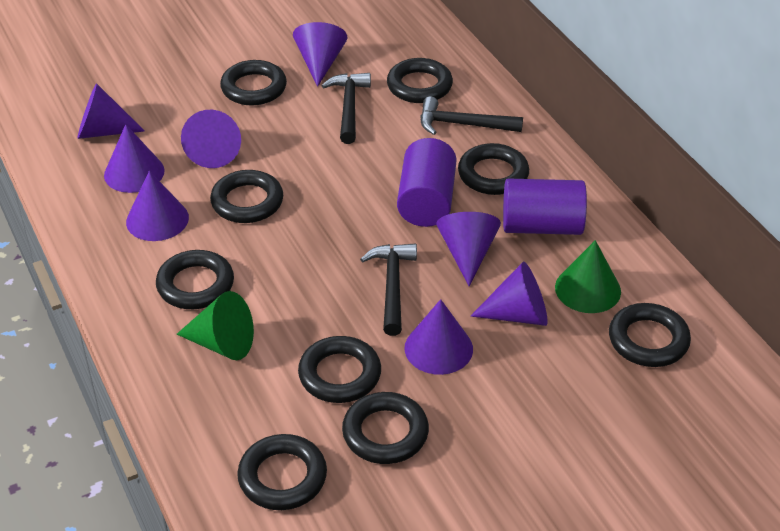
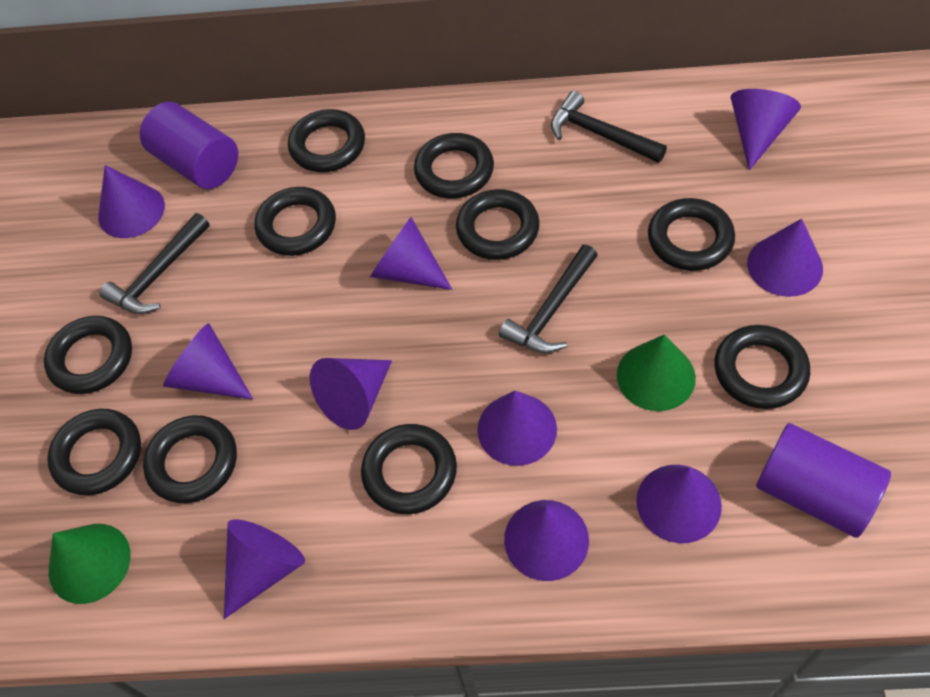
black ring: 9 -> 10
purple cone: 8 -> 10

